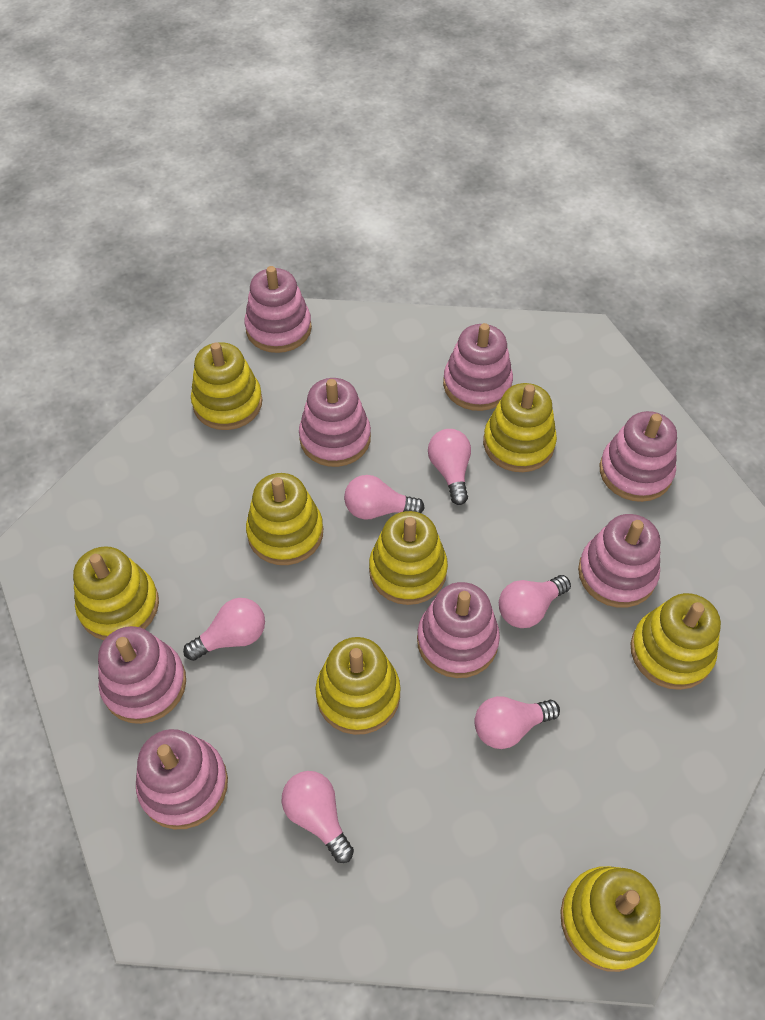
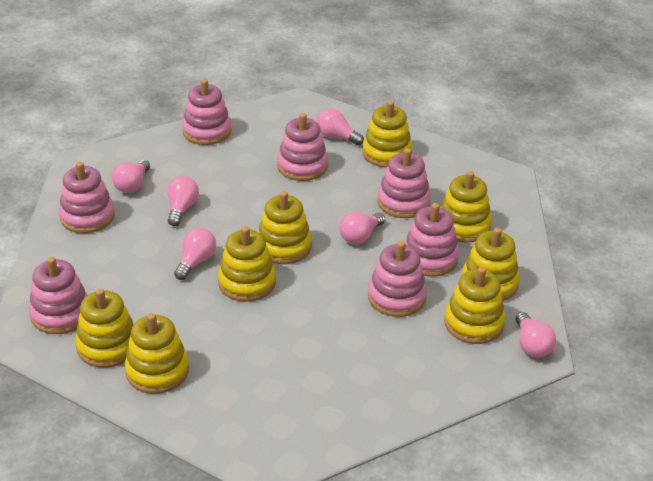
pink stacking toy: 8 -> 7

